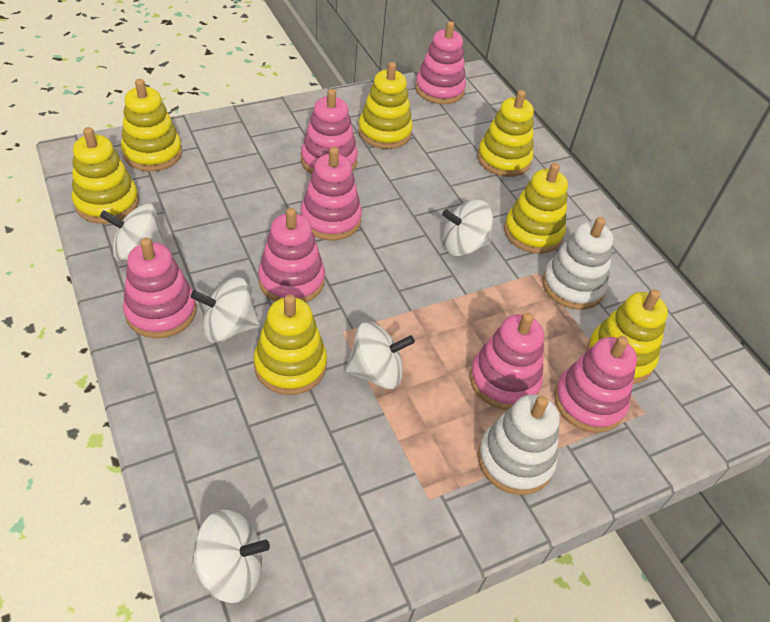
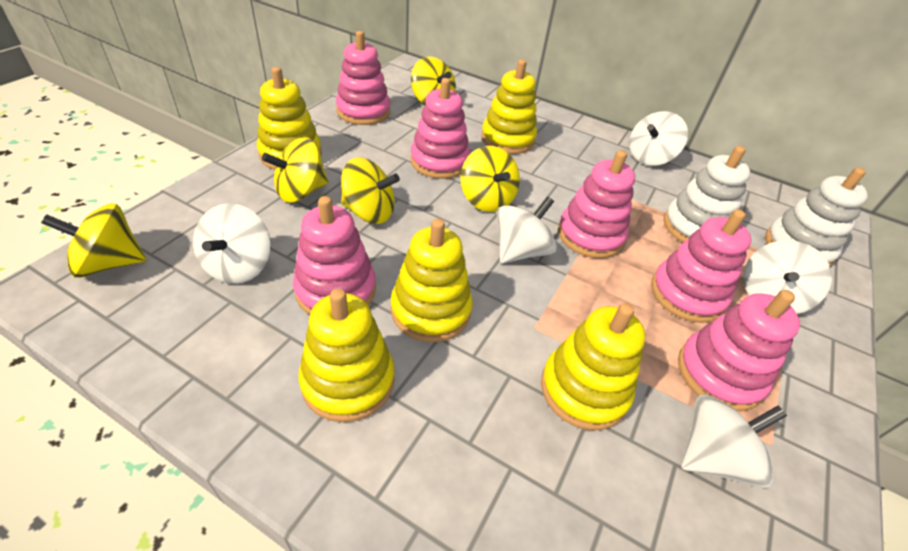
pink stacking toy: 7 -> 6
yellow spinning top: 0 -> 5
yellow stacking toy: 7 -> 5

